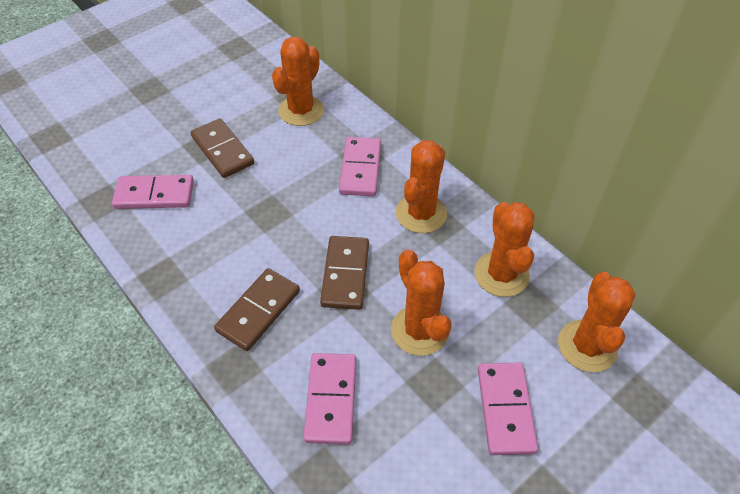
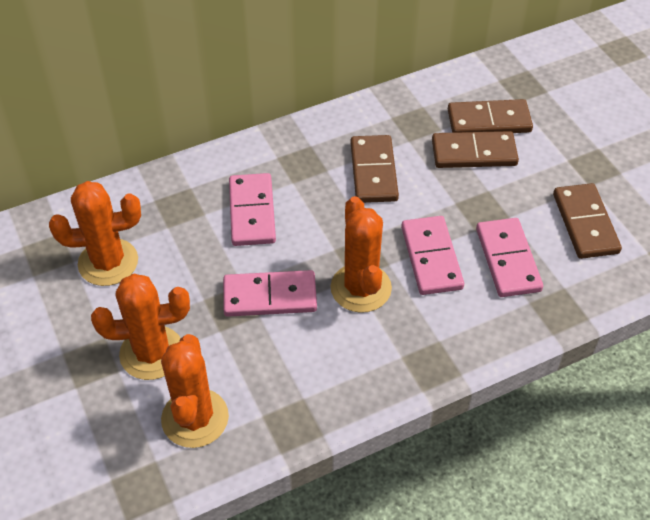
brown domino: 3 -> 4
orange cactus: 5 -> 4

